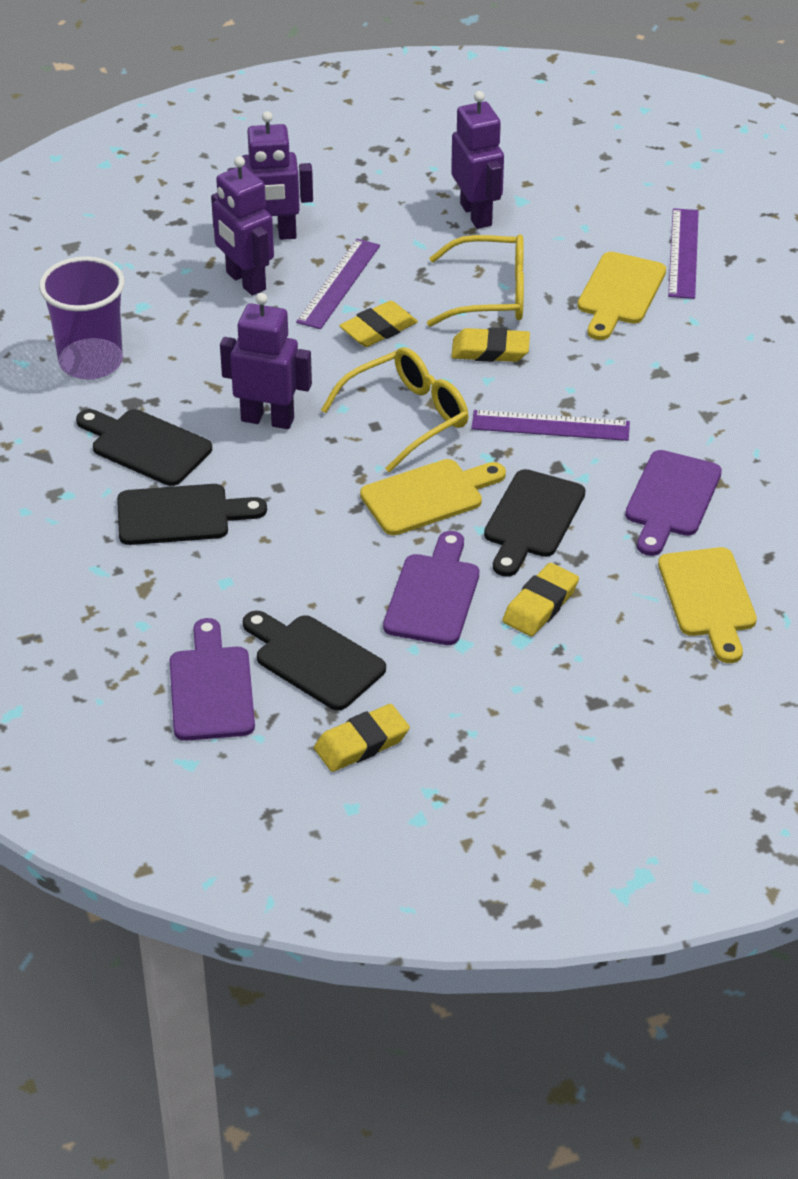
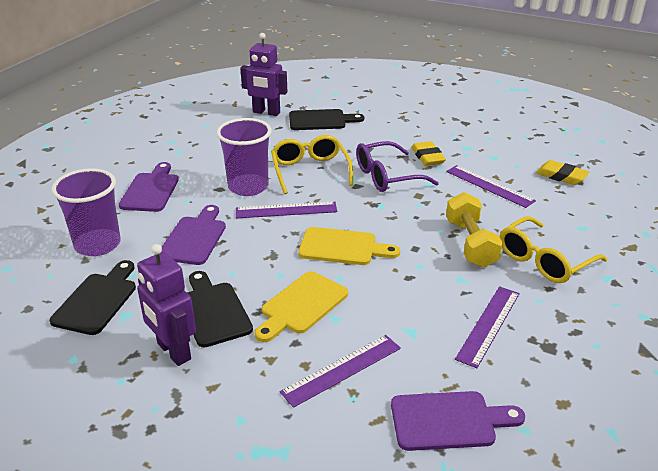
black cutting board: 4 -> 3
purple cup: 1 -> 2
purple glasses: 0 -> 1
purple robot: 4 -> 2
purple ruler: 3 -> 4
yellow cutting board: 3 -> 2
yellow dumbbell: 0 -> 1
yellow eraser: 4 -> 2

